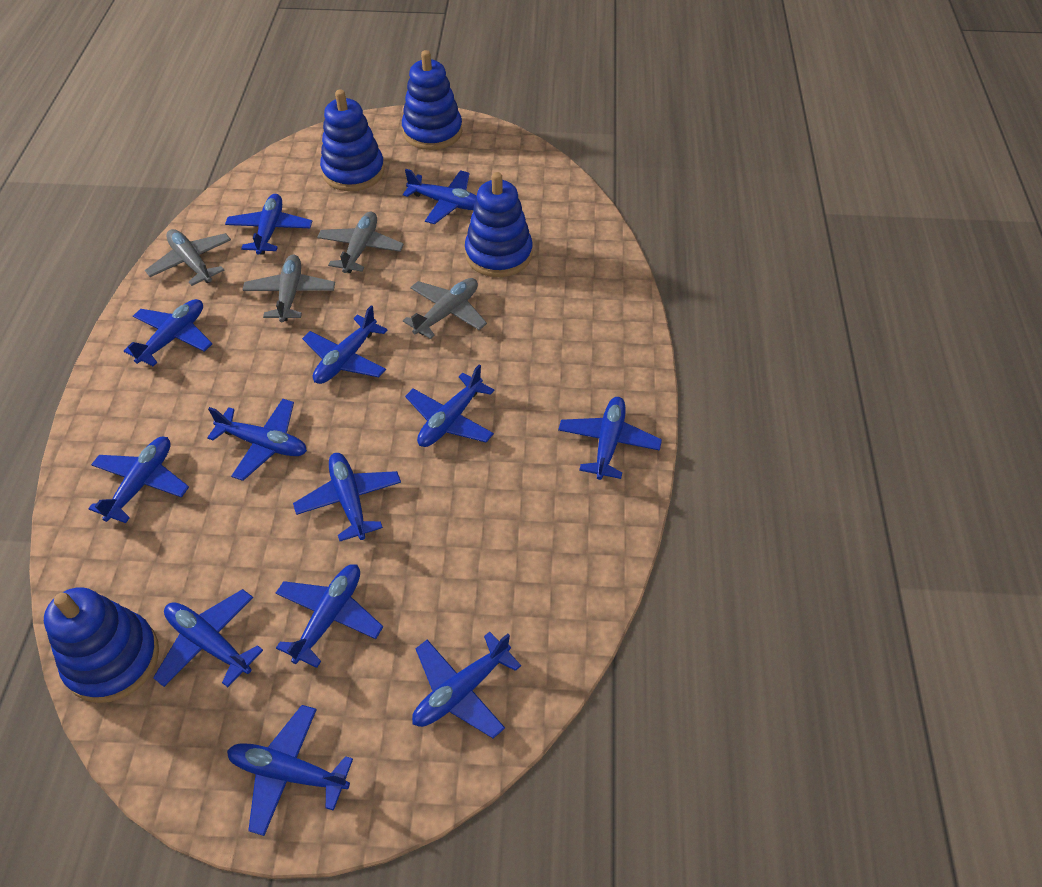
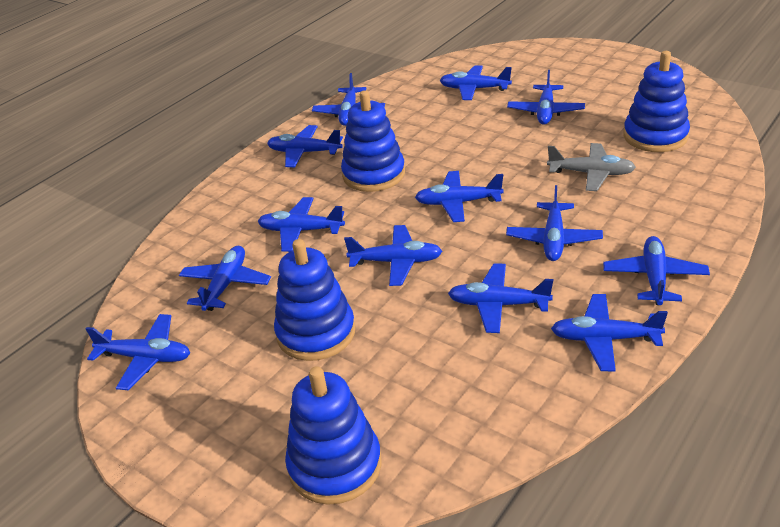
grey plane: 4 -> 1

